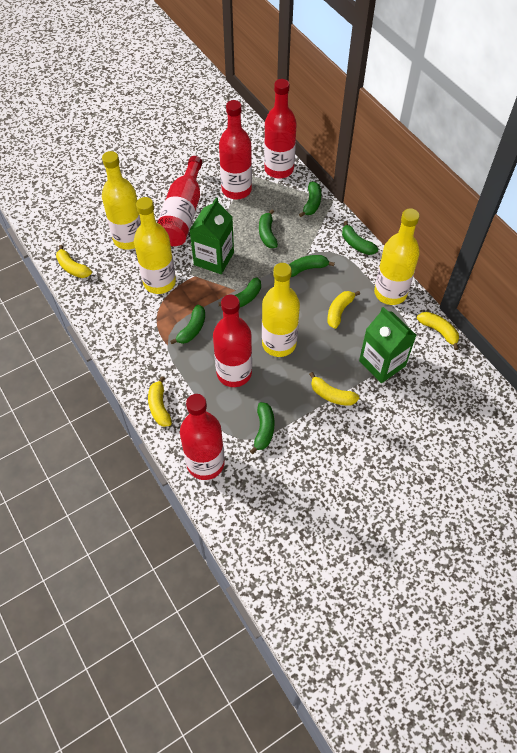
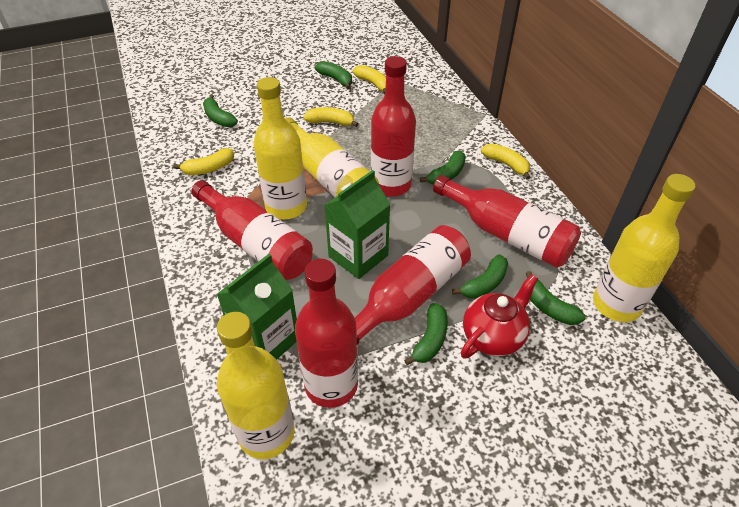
green banana: 7 -> 6
red teapot: 0 -> 1
yellow banana: 5 -> 4

